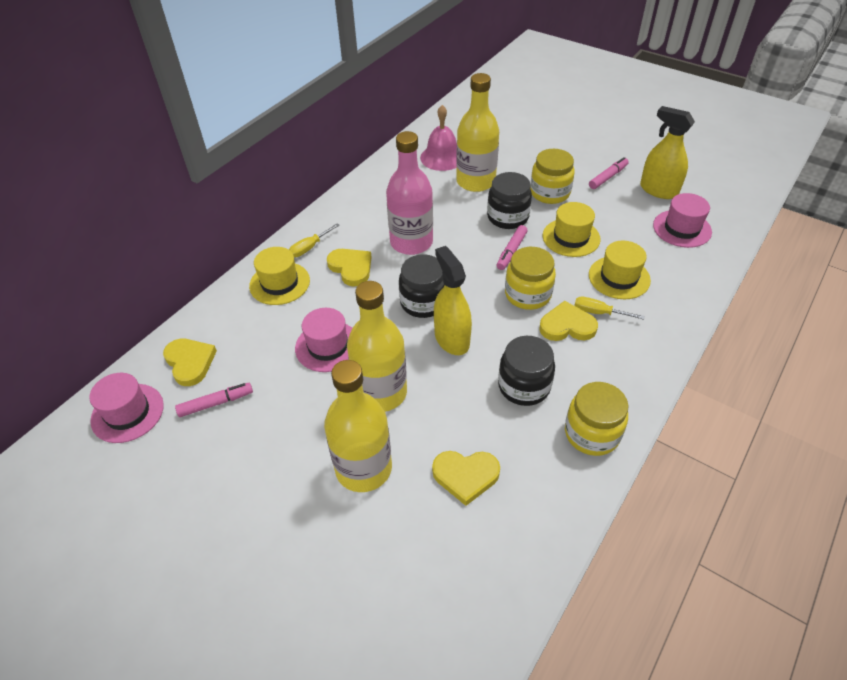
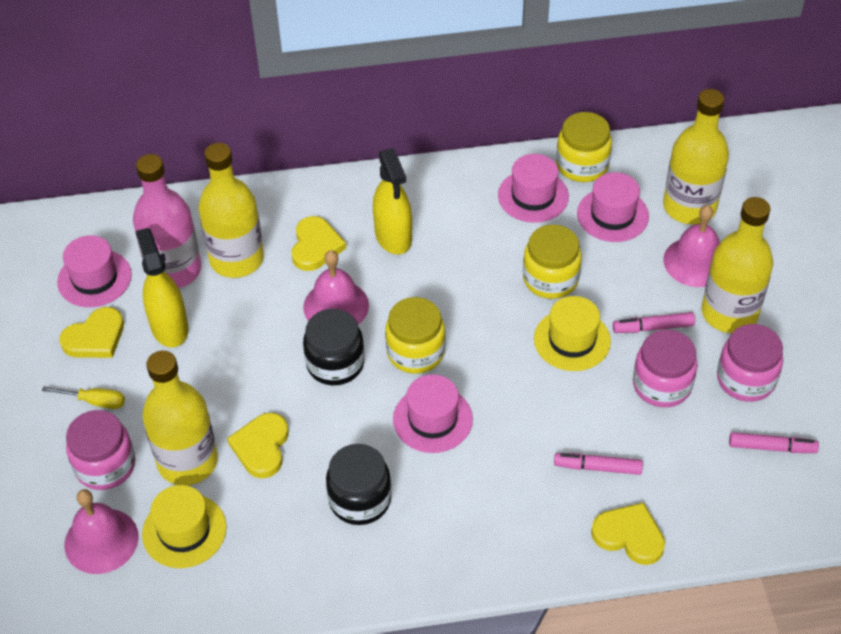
black jar: 3 -> 2
pink bell: 1 -> 3
pink hat: 3 -> 4
pink jar: 0 -> 3
yellow bottle: 3 -> 4
yellow hat: 3 -> 2
yellow screwdriver: 2 -> 1

